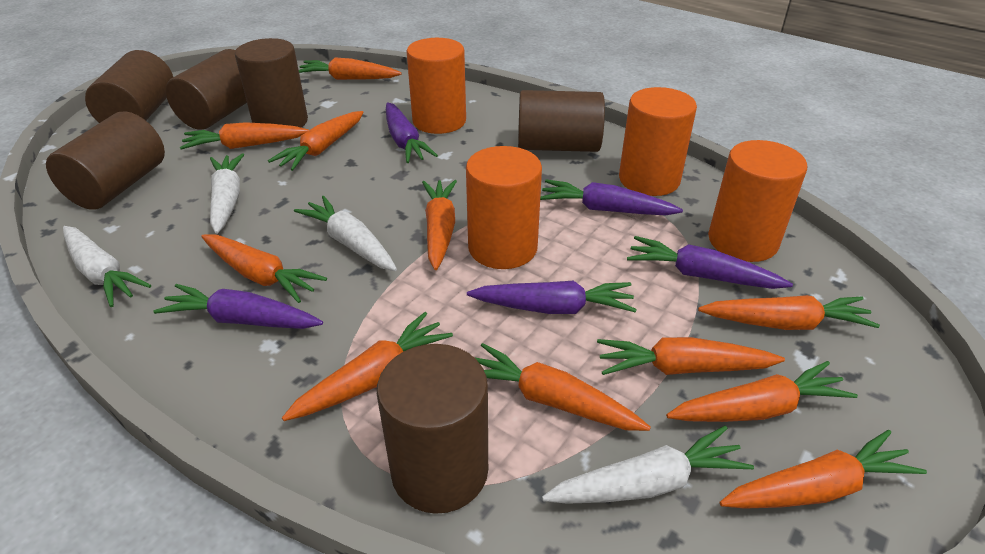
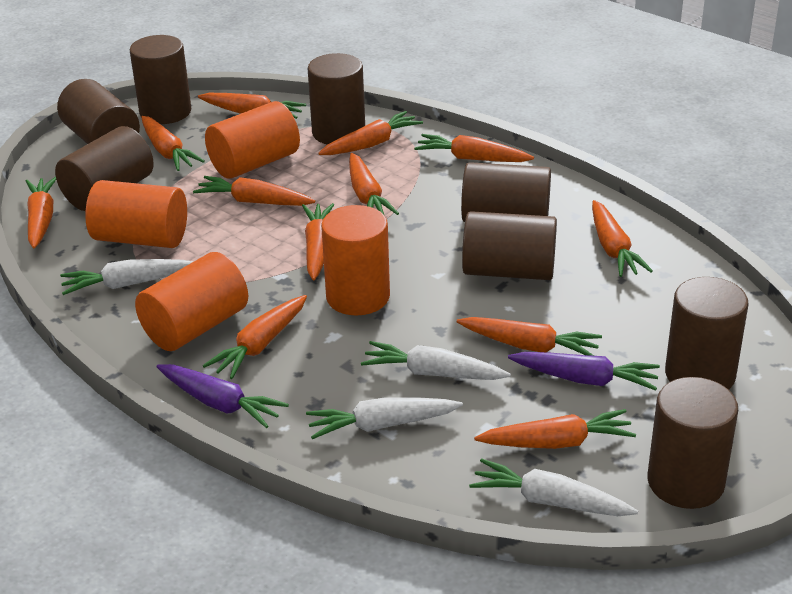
brown cylinder: 6 -> 8
orange carrot: 11 -> 12
purple carrot: 5 -> 2

